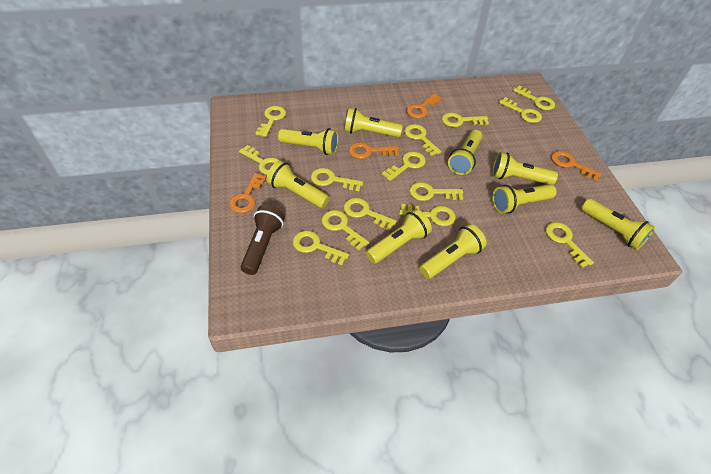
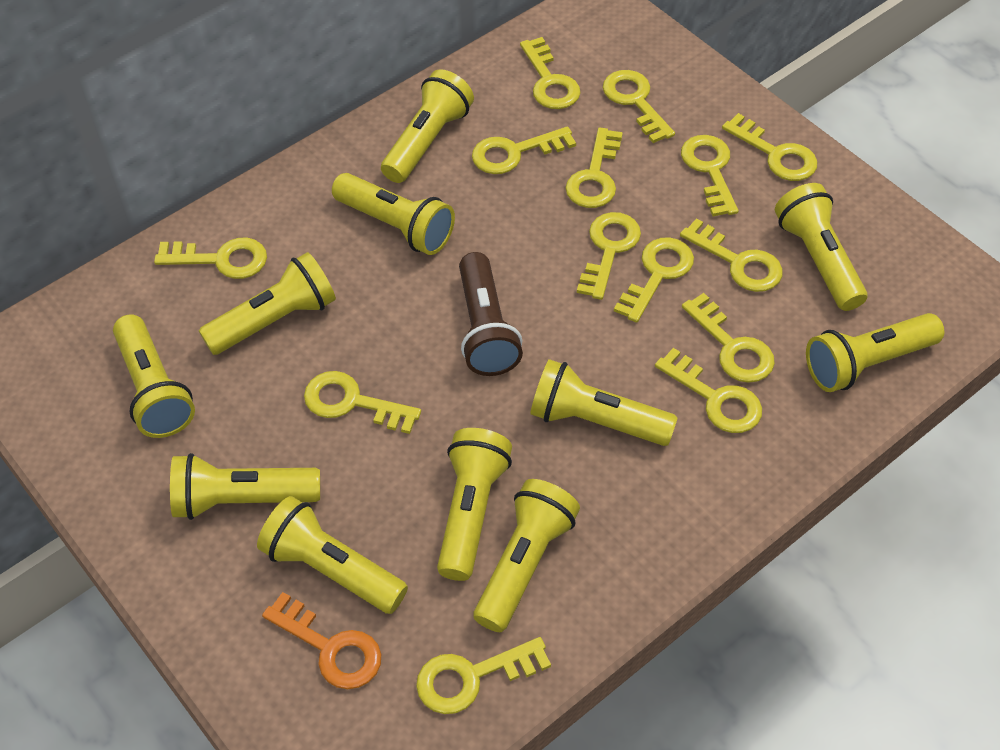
orange key: 4 -> 1
yellow flashlight: 9 -> 11

